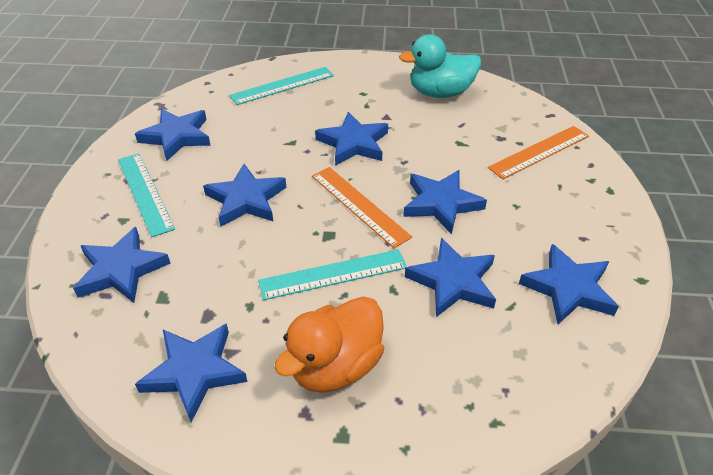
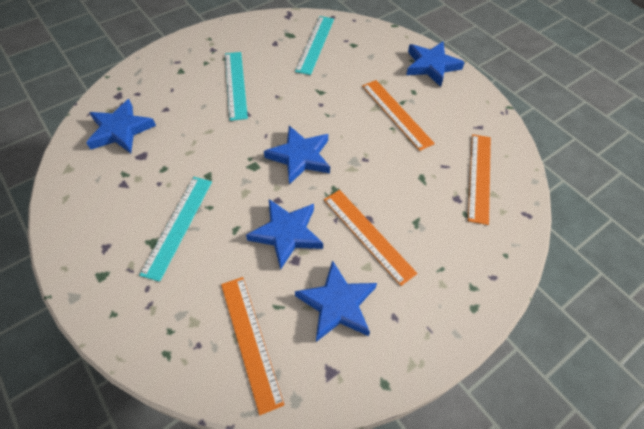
blue star: 8 -> 5
orange duck: 1 -> 0
orange ruler: 2 -> 4
turquoise duck: 1 -> 0

